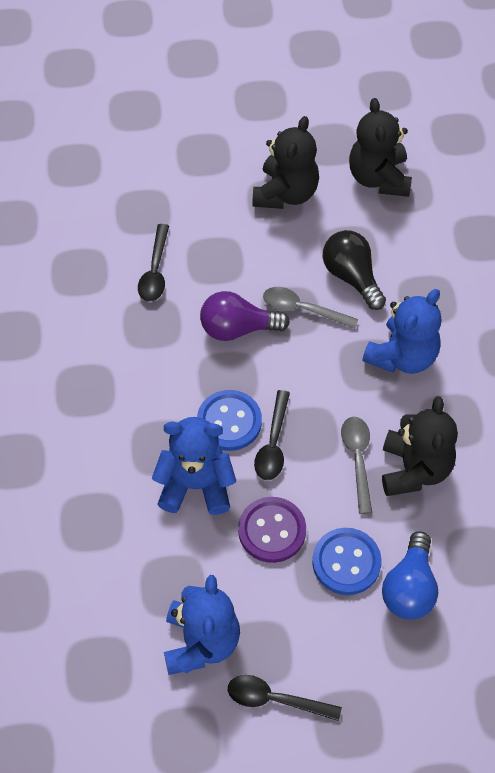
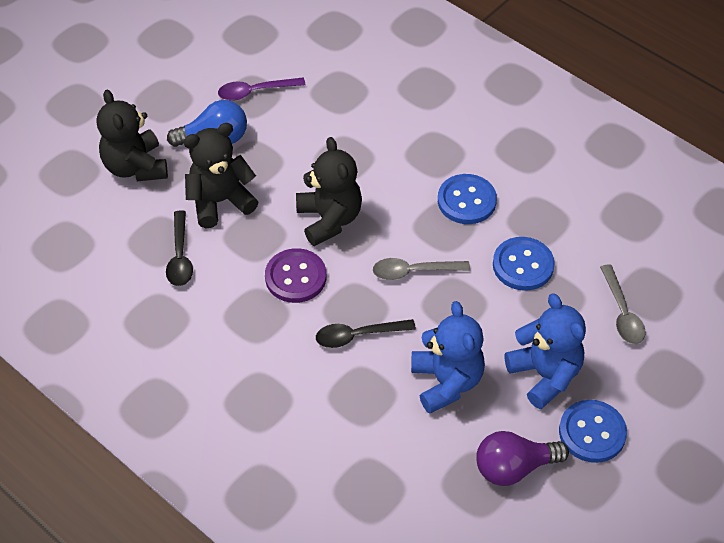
black light bulb: 1 -> 0
black spoon: 3 -> 2
blue button: 2 -> 3
blue teddy bear: 3 -> 2
purple spoon: 0 -> 1

